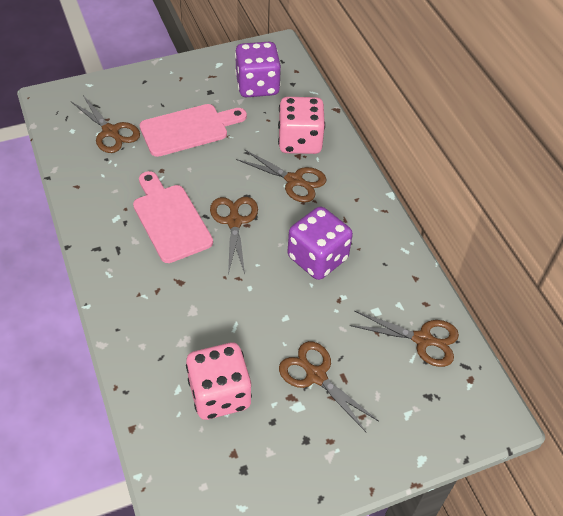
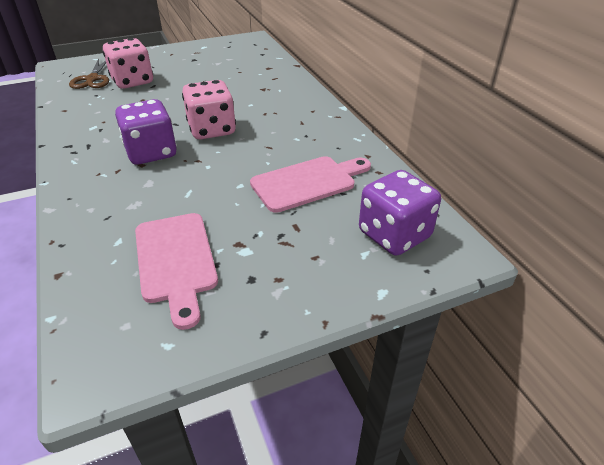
brown scissors: 5 -> 1

